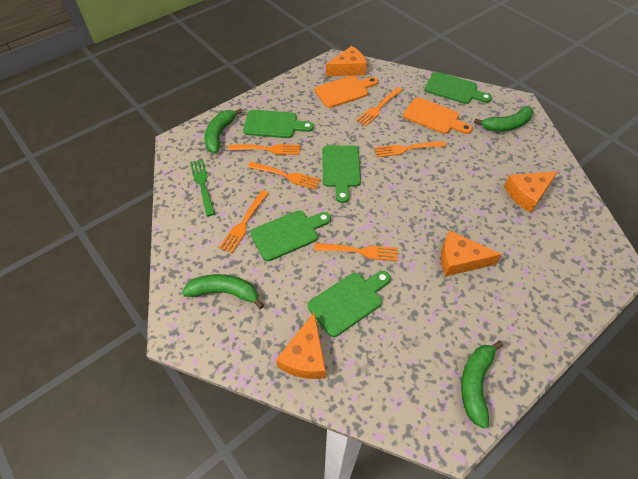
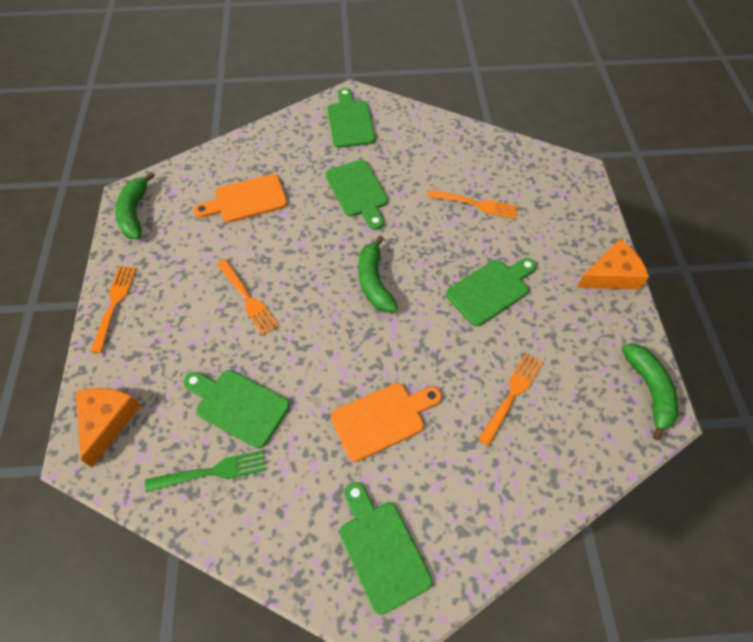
green banana: 4 -> 3
orange cheese: 4 -> 2
orange fork: 6 -> 4

